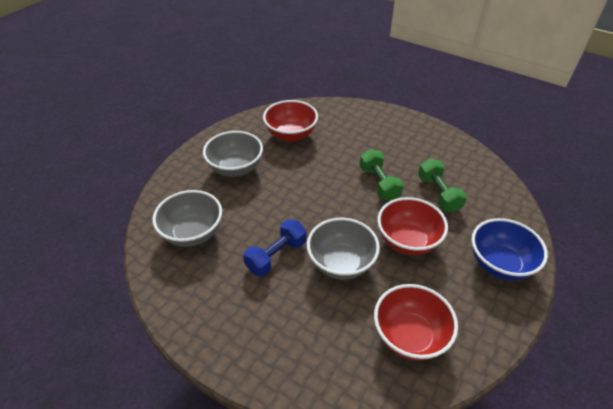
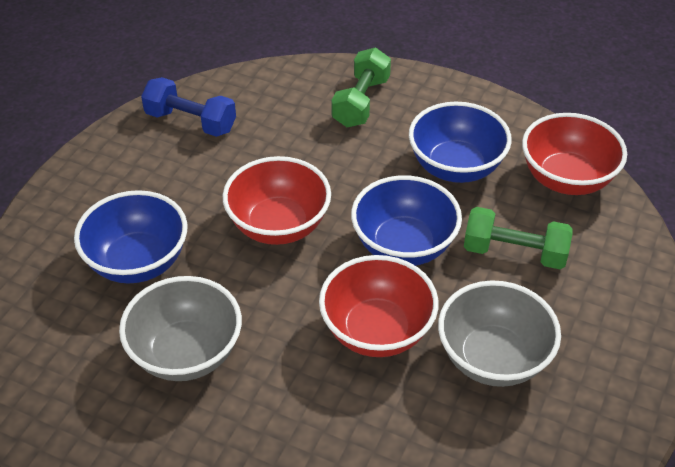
blue bowl: 1 -> 3
grey bowl: 3 -> 2

